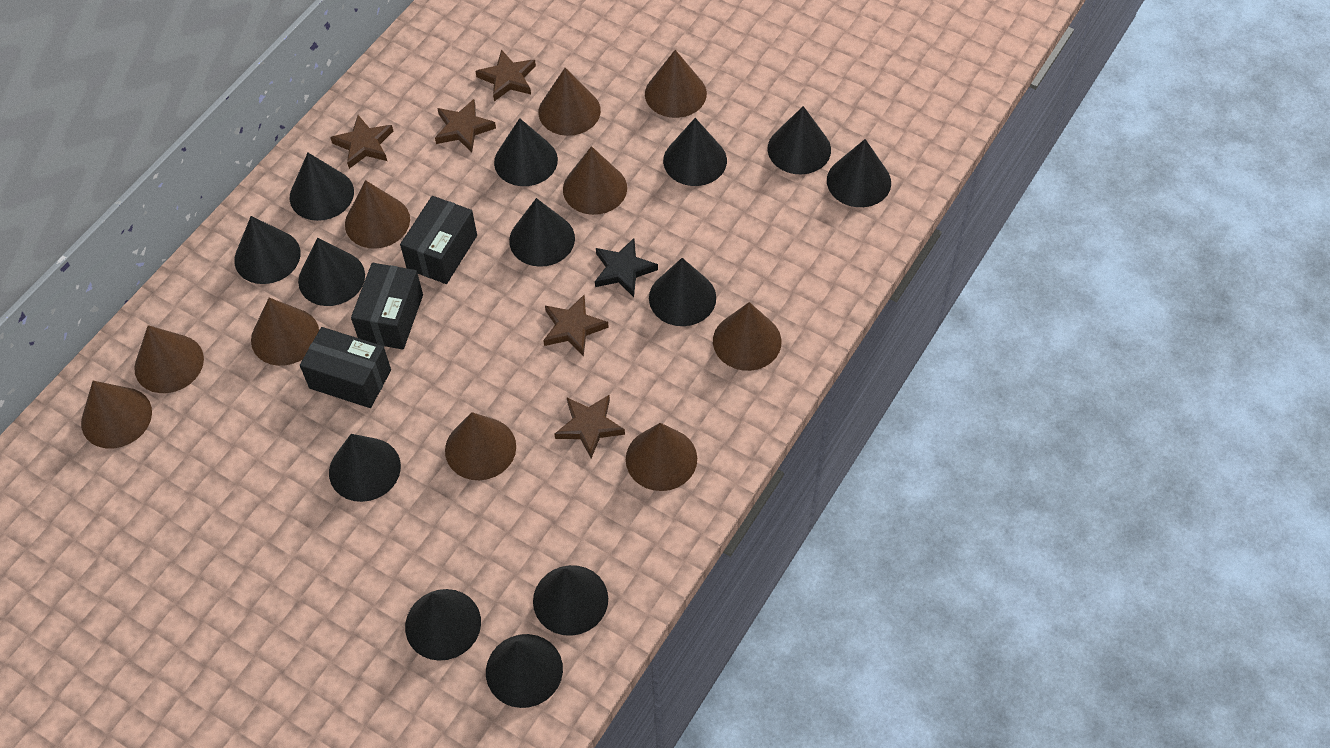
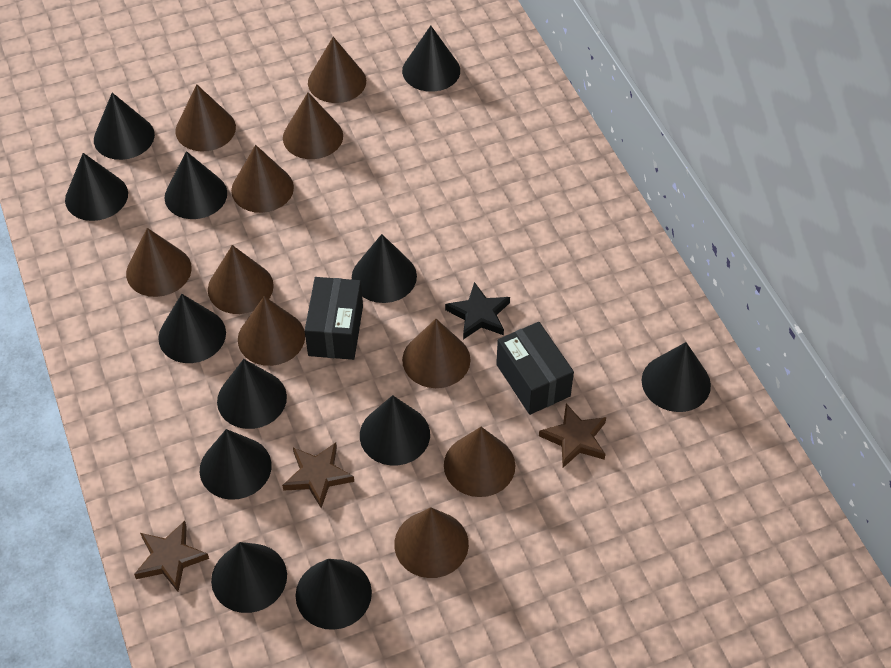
black box: 3 -> 2
black cone: 13 -> 12
brown star: 5 -> 3

